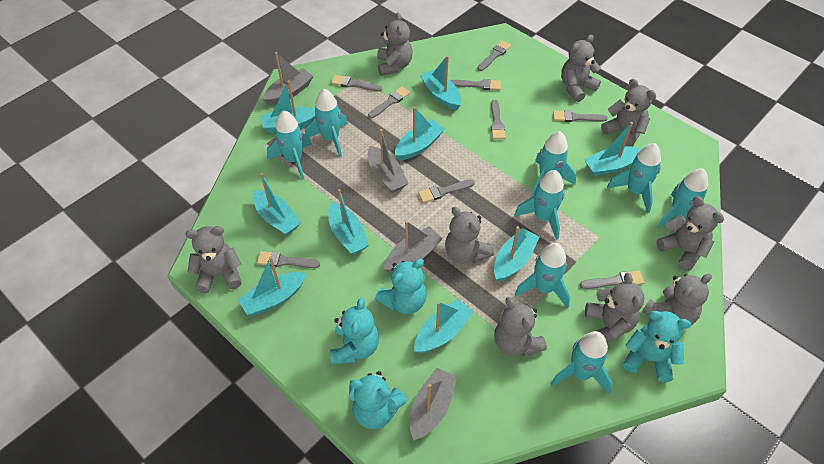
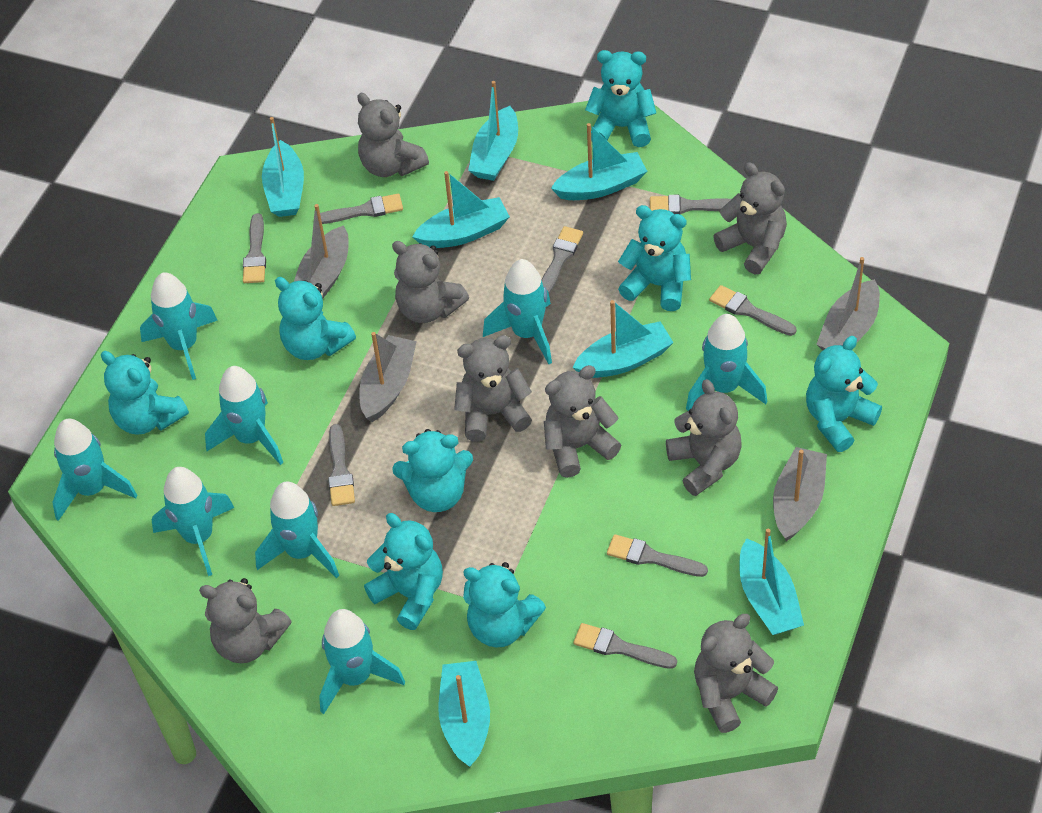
grey brush: 9 -> 8
grey teddy bear: 9 -> 8
turquoise boat: 9 -> 7
turquoise teddy bear: 4 -> 8

